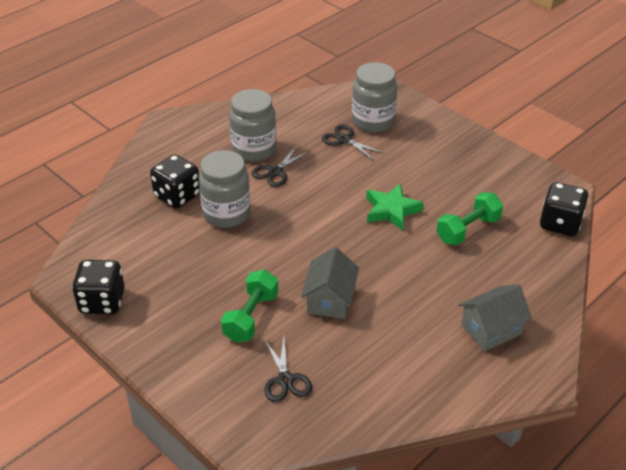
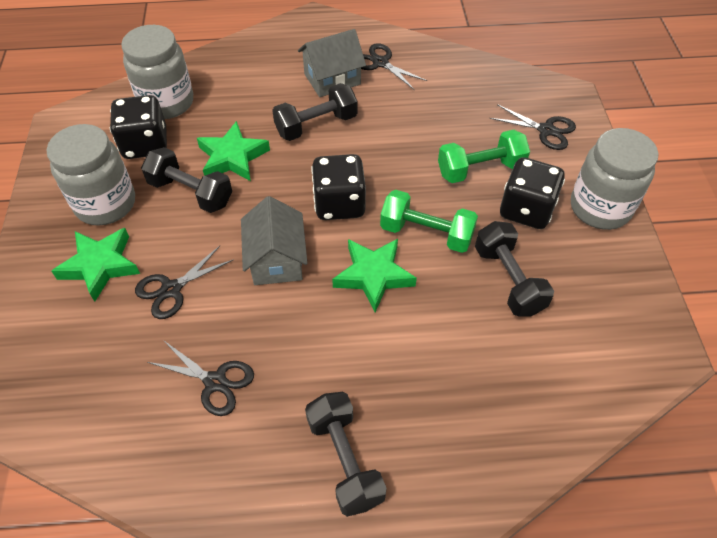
black dumbbell: 0 -> 4
black scissors: 3 -> 4
green star: 1 -> 3

